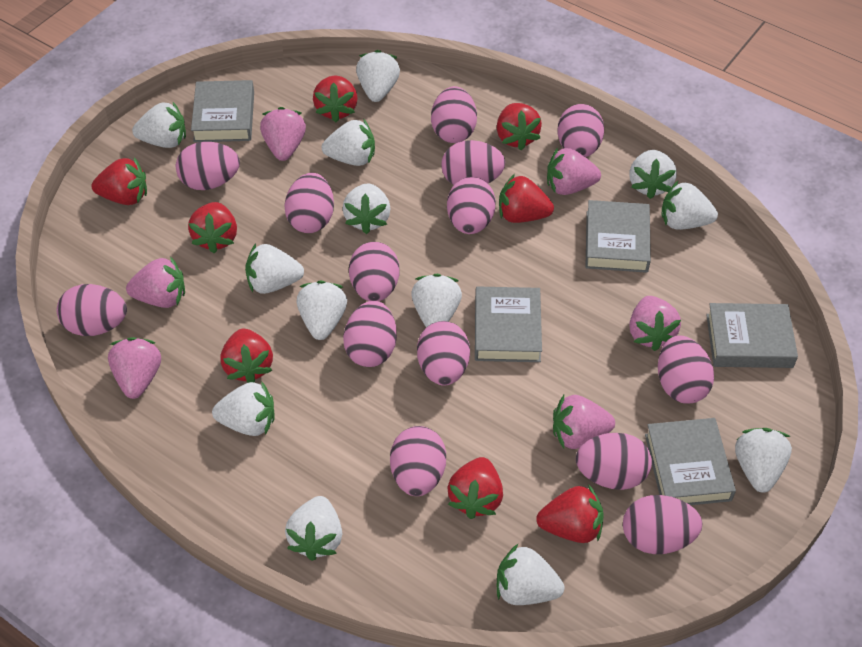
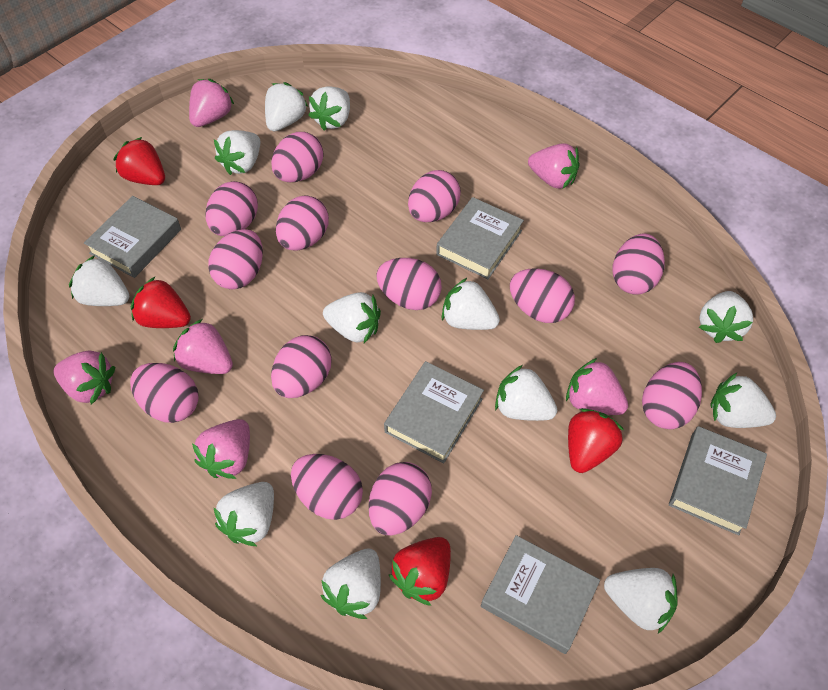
pink egg: 14 -> 13
red strawberry: 8 -> 4
white strawberry: 13 -> 12

